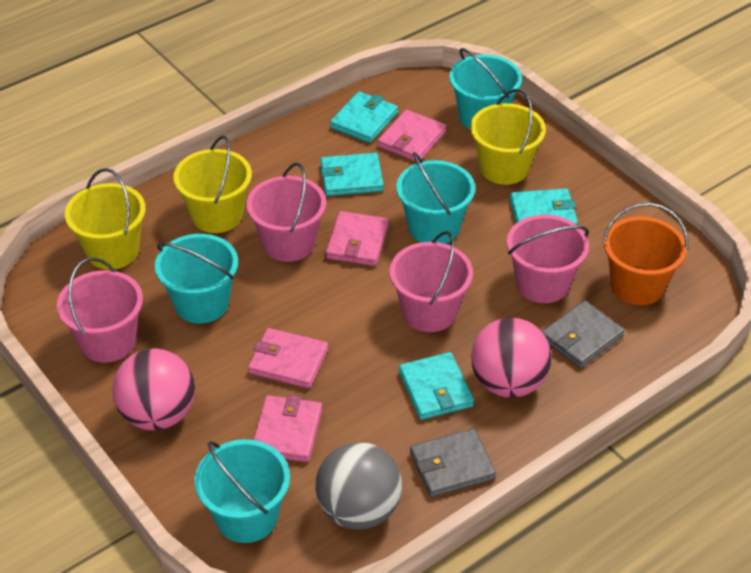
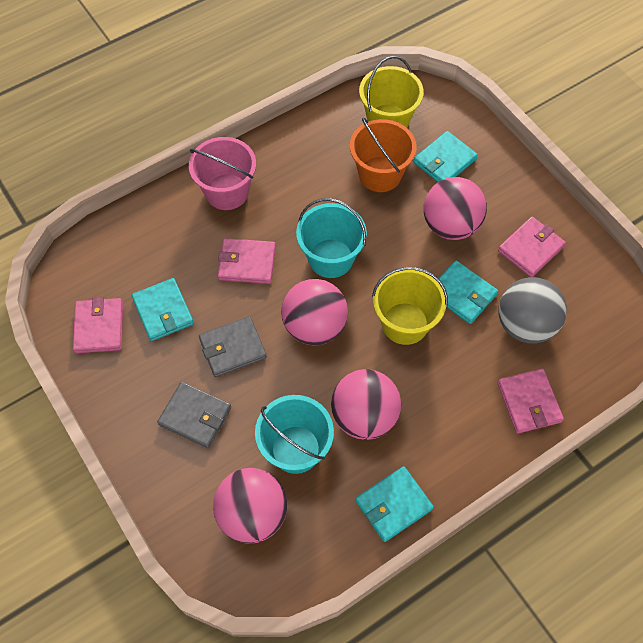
pink ball: 2 -> 4
pink bucket: 4 -> 1
turquoise bucket: 4 -> 2
yellow bucket: 3 -> 2

